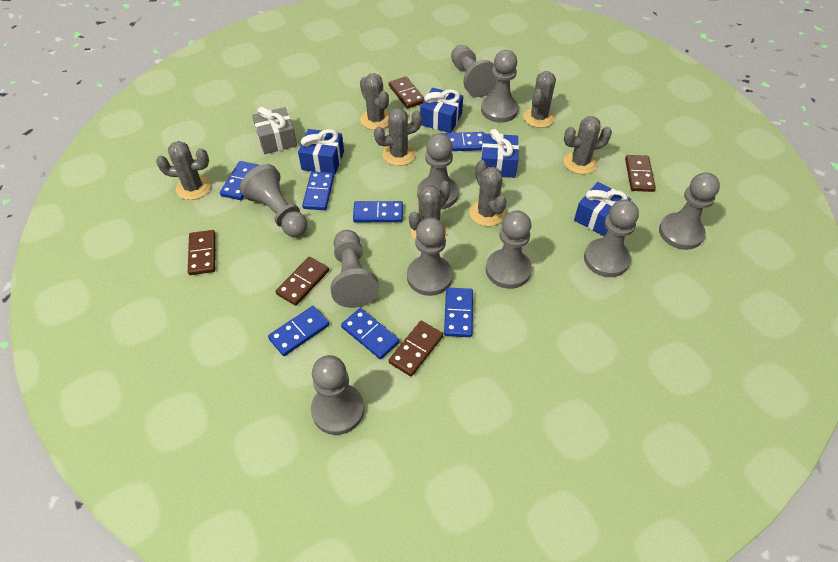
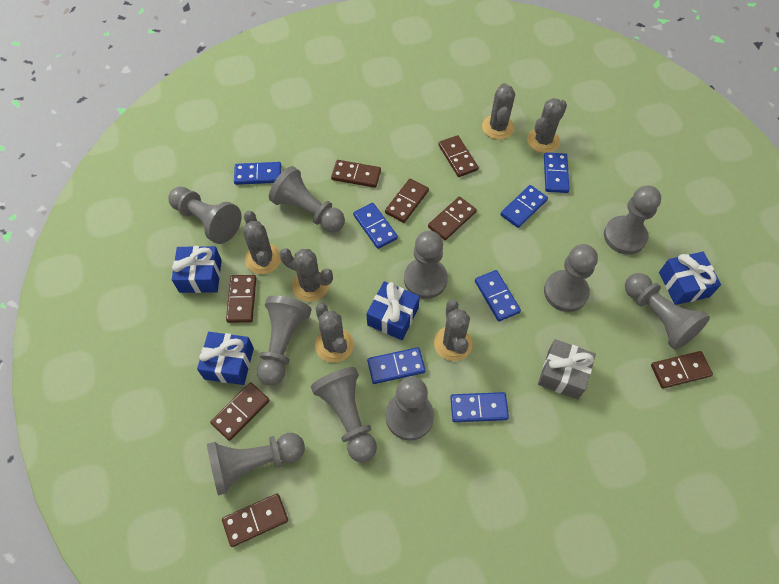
brown domino: 5 -> 8
grey cactus: 7 -> 6

